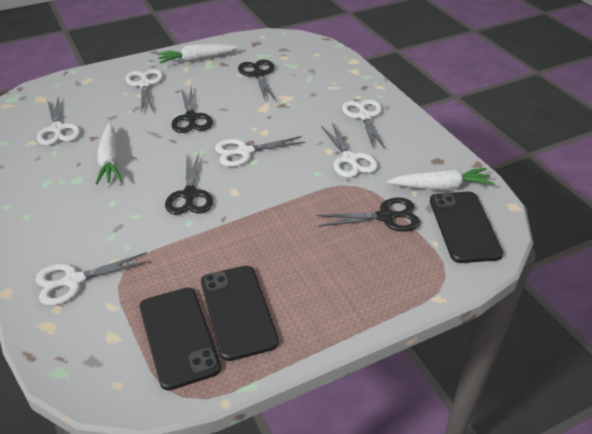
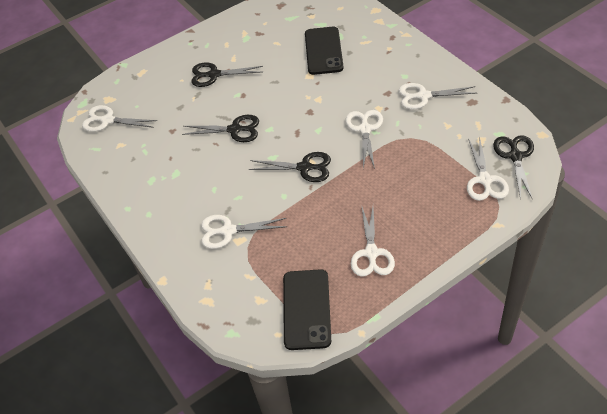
black phone: 3 -> 2
white carrot: 3 -> 0

